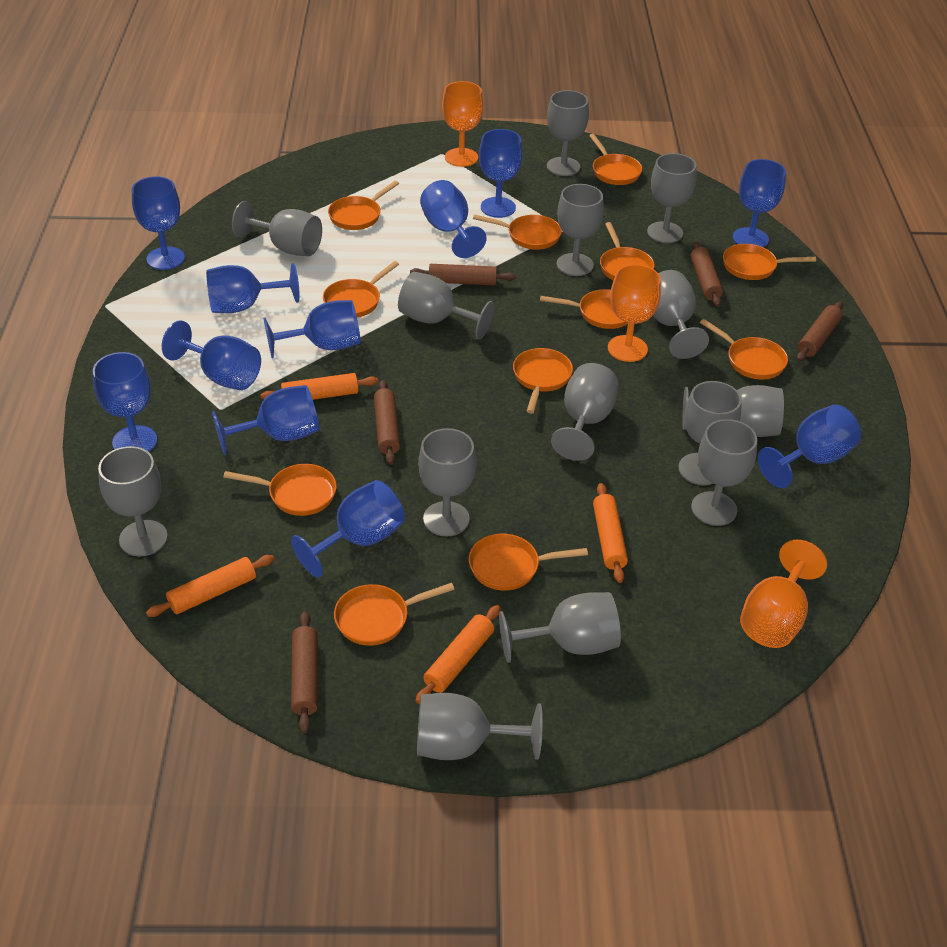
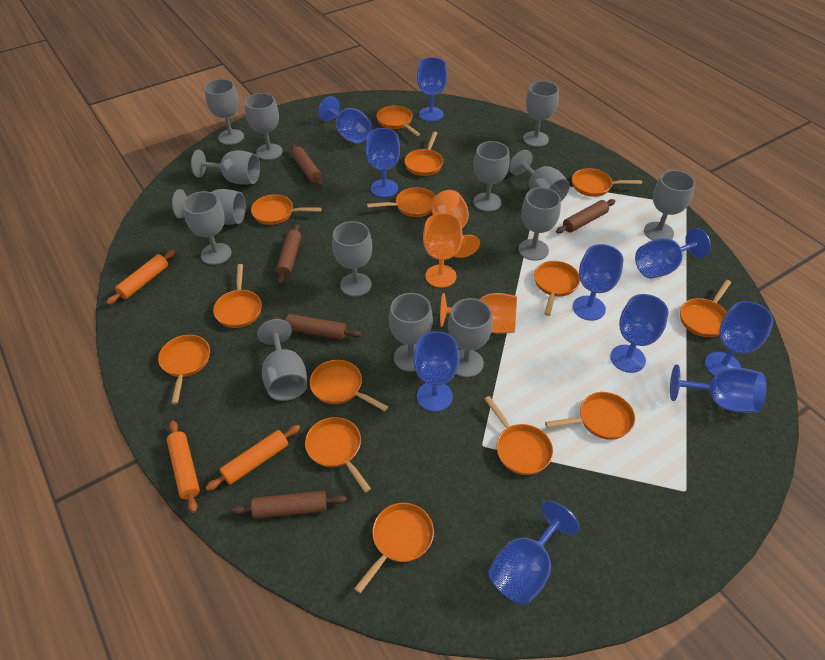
blue goblet: 11 -> 10
orange pan: 12 -> 14
orange rolling pin: 4 -> 3

